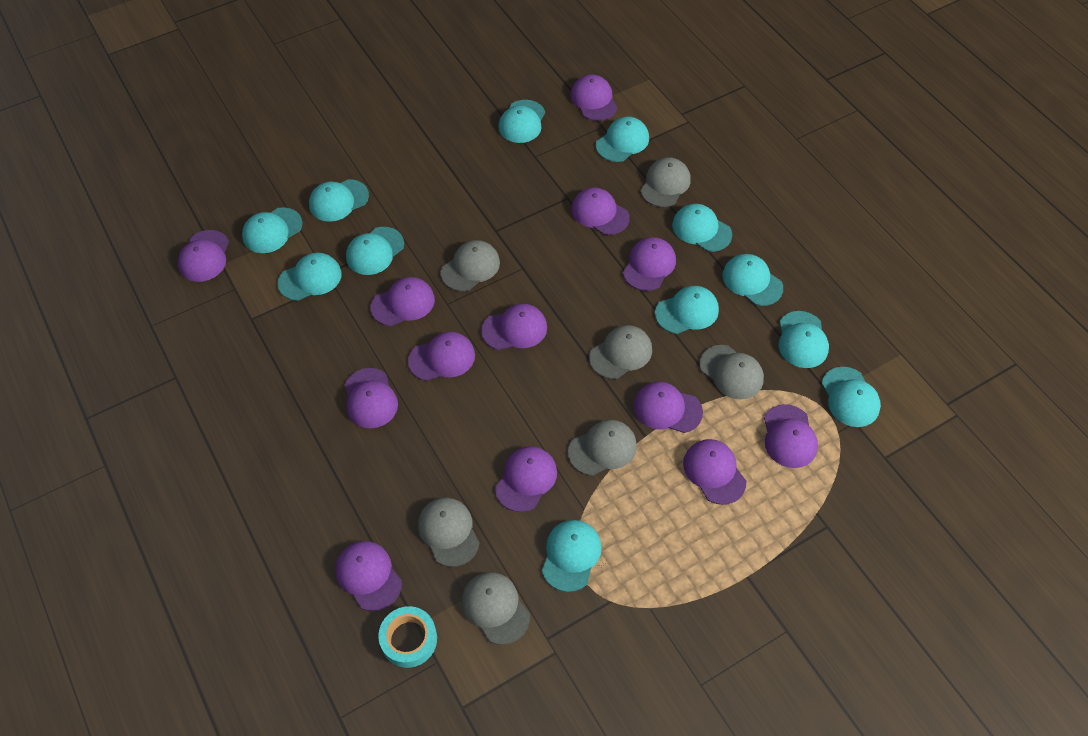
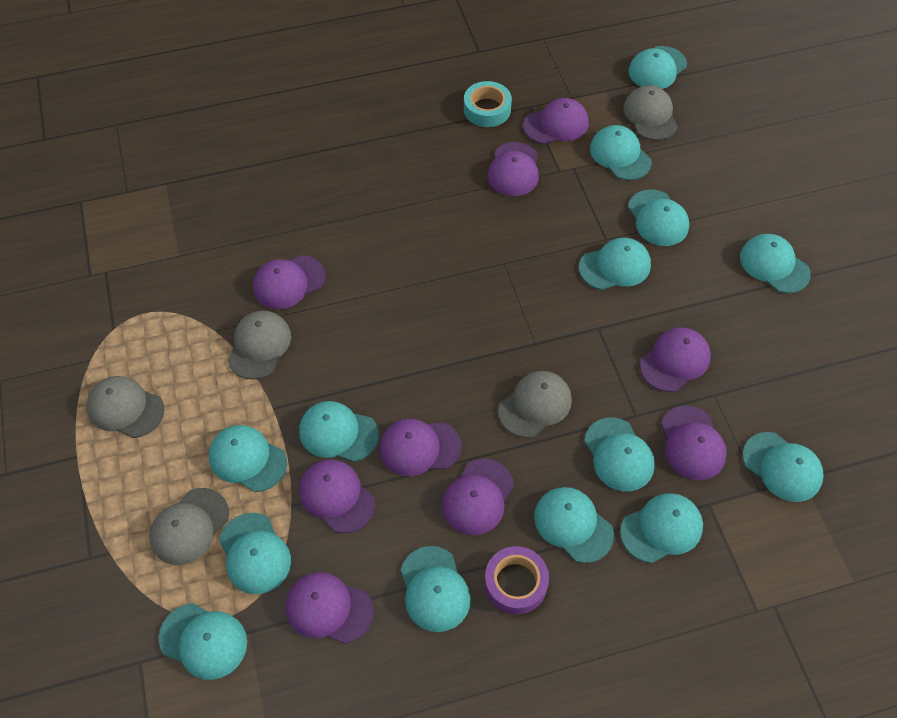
grey cap: 7 -> 5
purple cap: 13 -> 9
purple tape: 0 -> 1
turquoise cap: 12 -> 14

